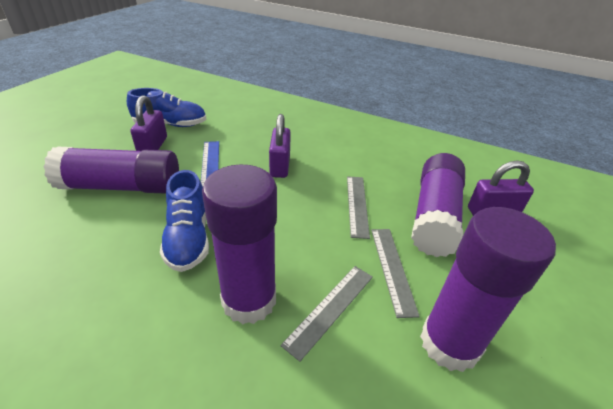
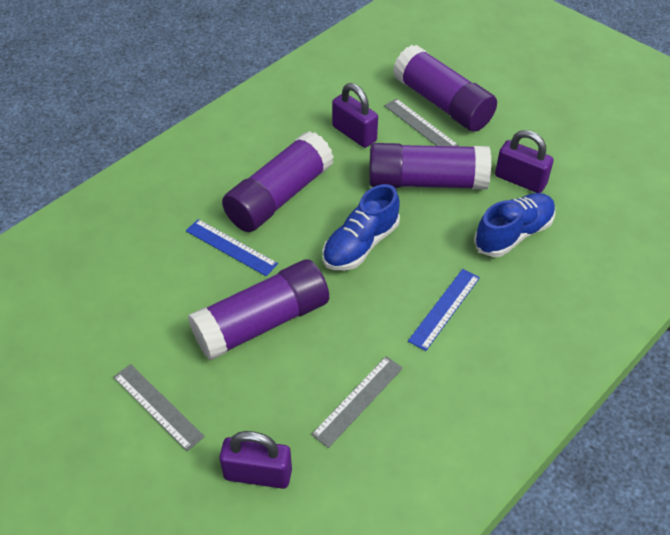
blue ruler: 1 -> 2

